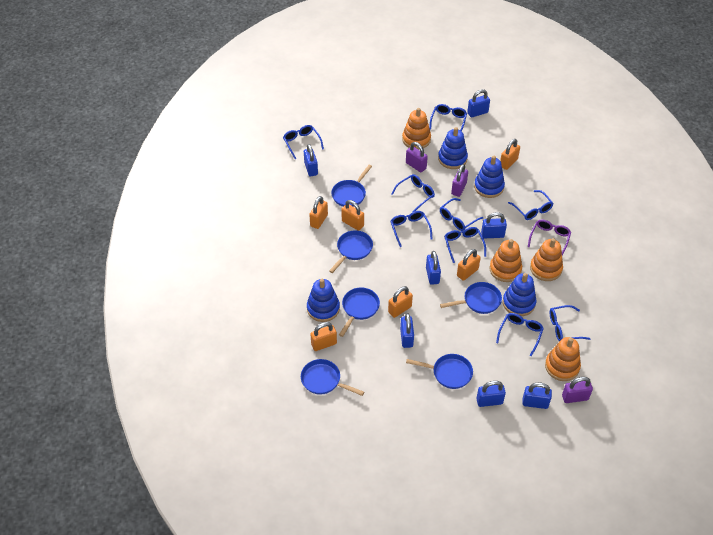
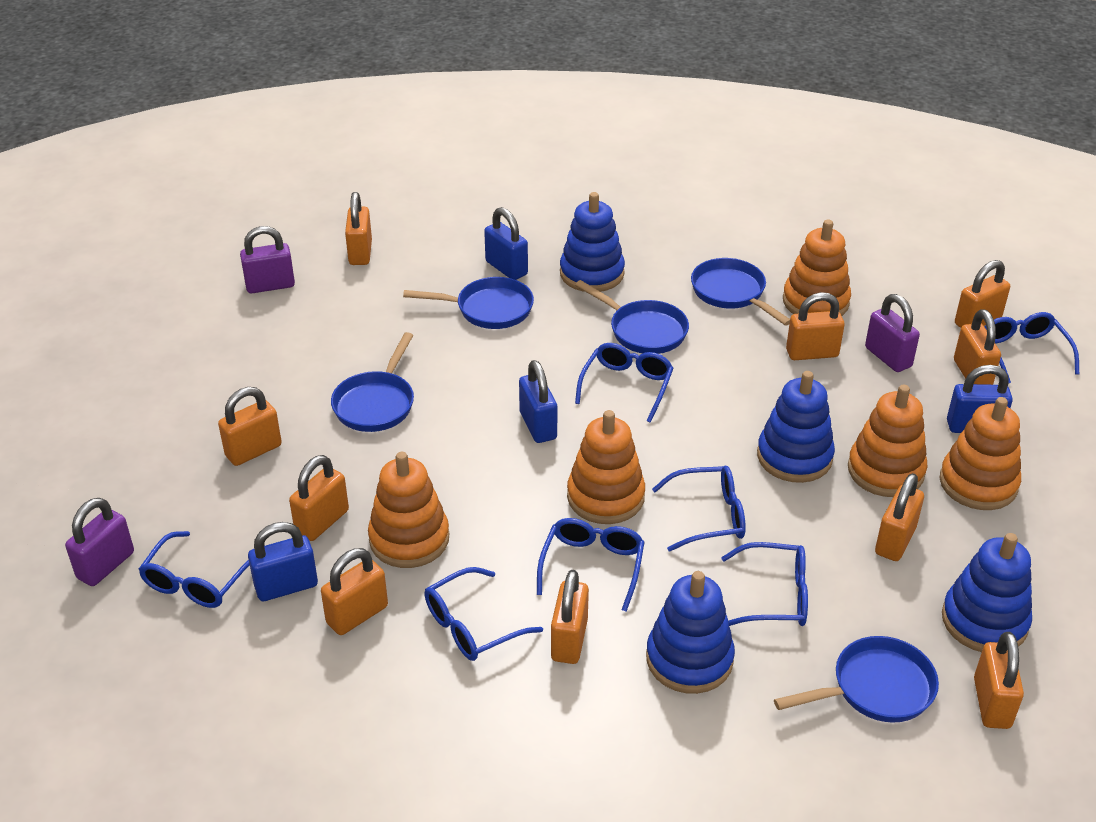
blue glasses: 9 -> 7
blue padlock: 7 -> 4
blue pan: 6 -> 5
orange padlock: 6 -> 10
orange stacking toy: 4 -> 5
purple glasses: 1 -> 0

